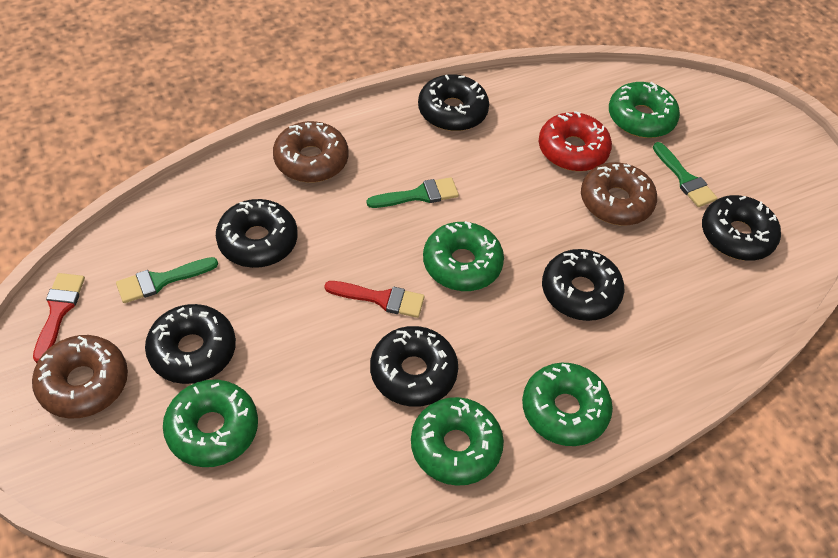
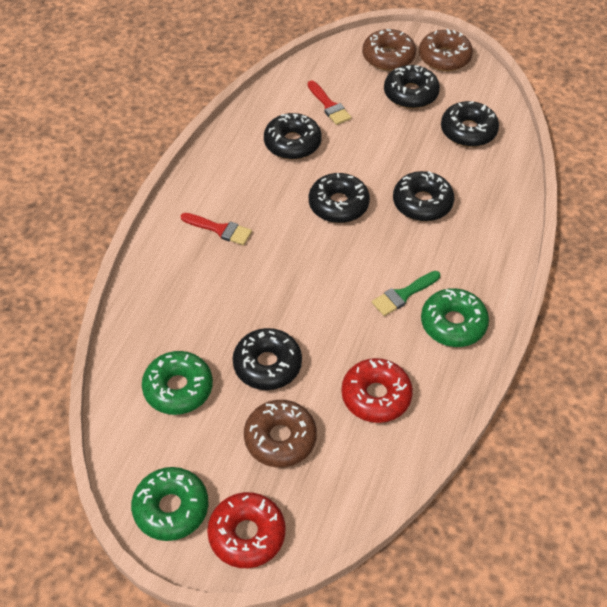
green brush: 3 -> 1
green donut: 5 -> 3
red donut: 1 -> 2

